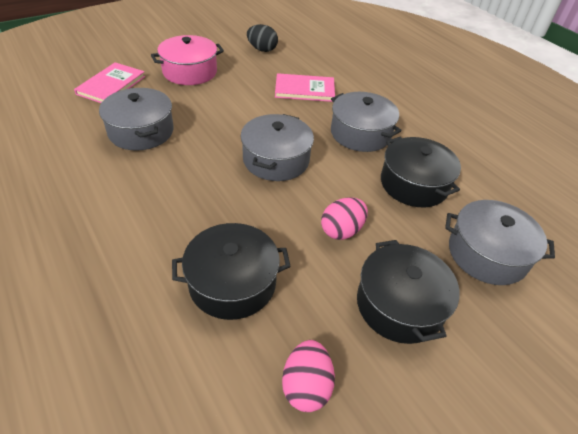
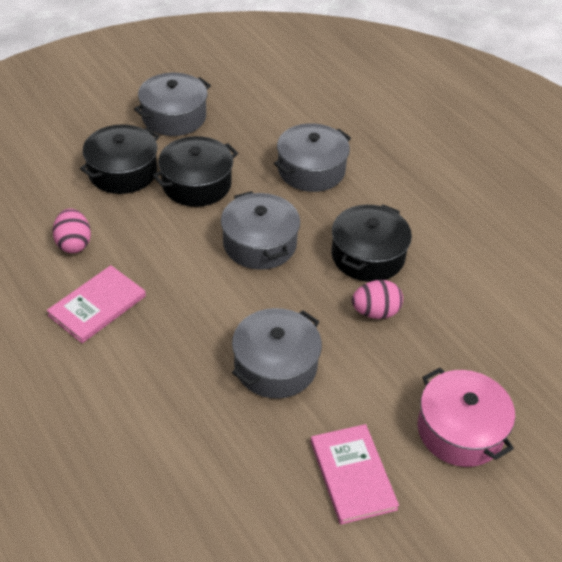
black egg: 1 -> 0

